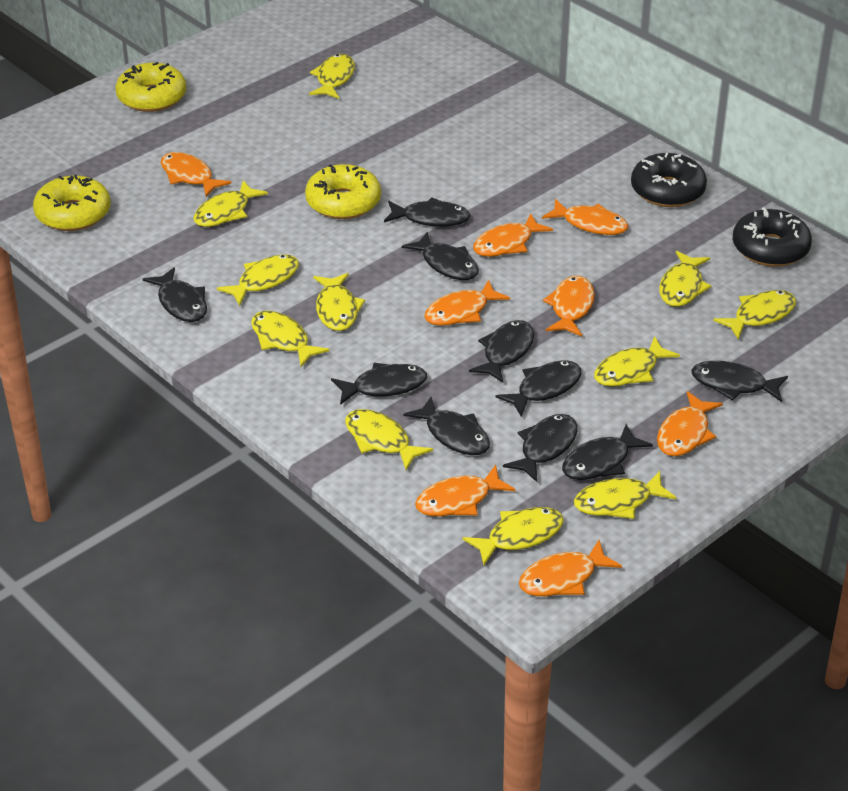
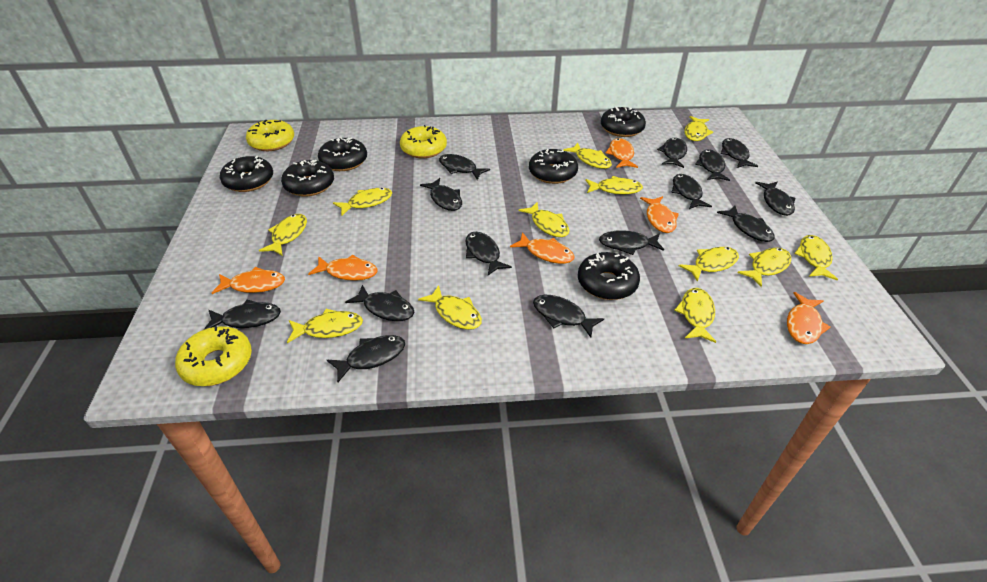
black donut: 2 -> 6
black fish: 10 -> 14
orange fish: 8 -> 6
yellow fish: 11 -> 12

